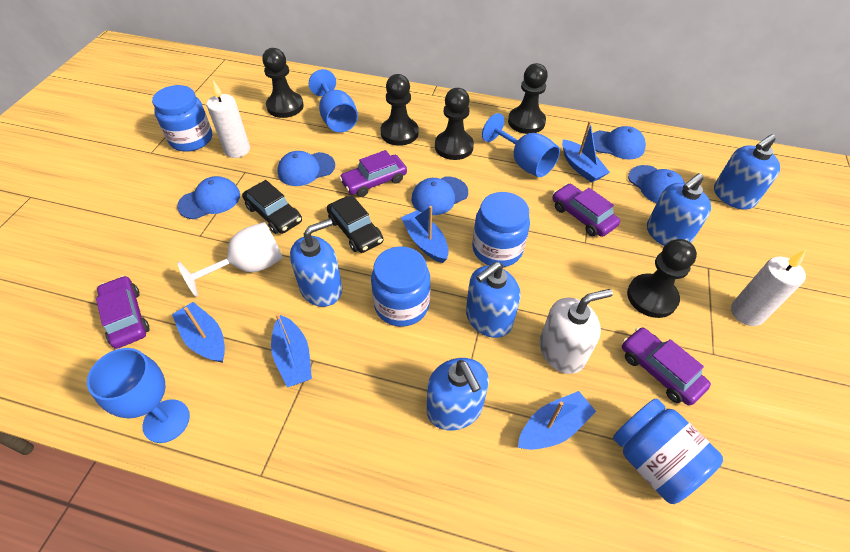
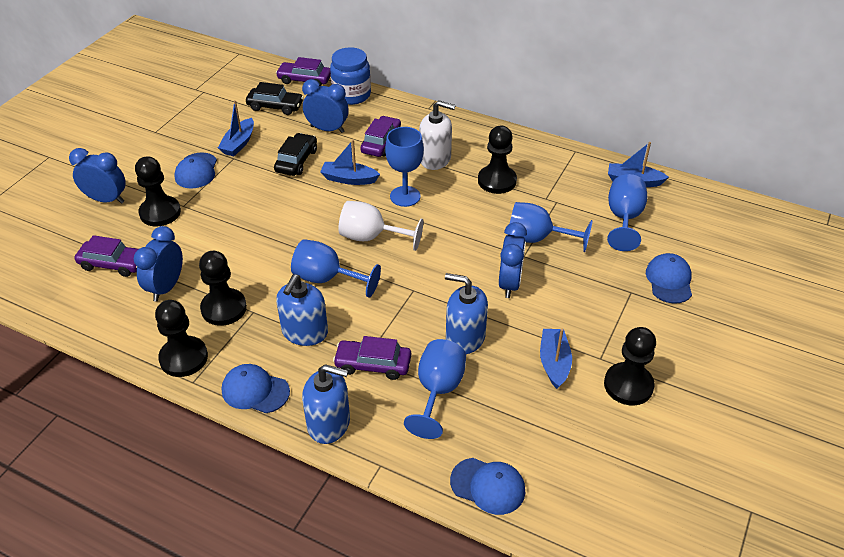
blue boat: 5 -> 4
blue cap: 5 -> 4
blue clock: 0 -> 4
blue goblet: 3 -> 5
blue jar: 4 -> 1
blue soap dispenser: 5 -> 3
white candle: 2 -> 0

